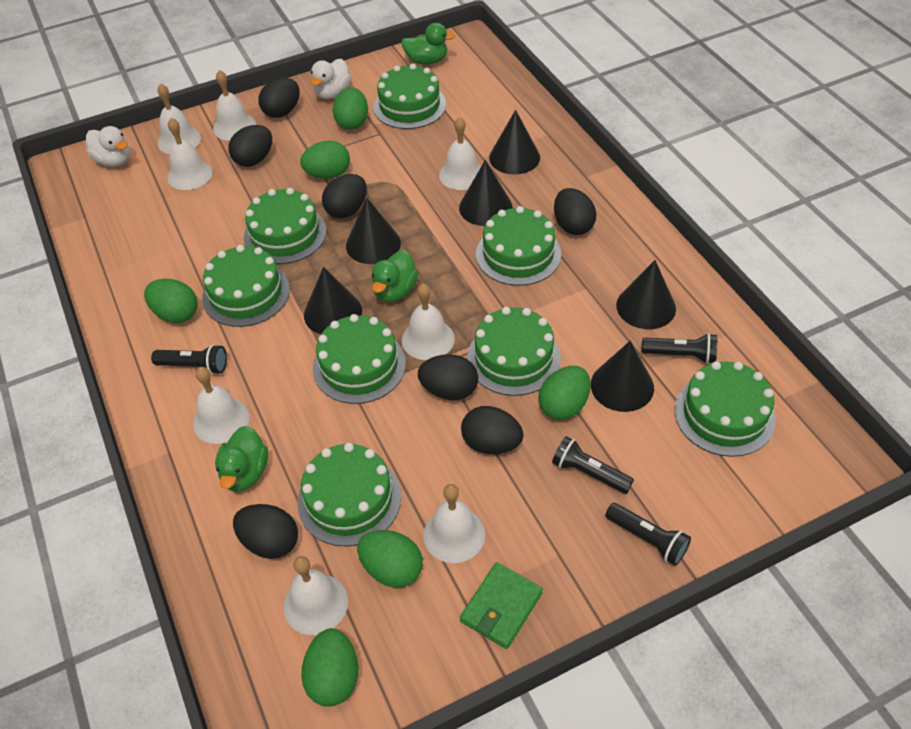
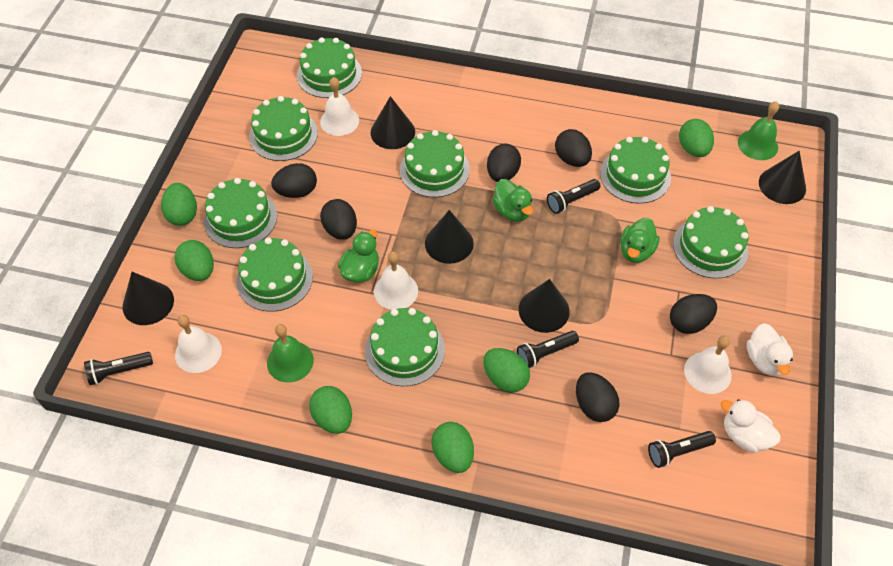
black cone: 6 -> 5
black egg: 7 -> 6
green bell: 0 -> 2
green wallet: 1 -> 0
white bell: 8 -> 4

